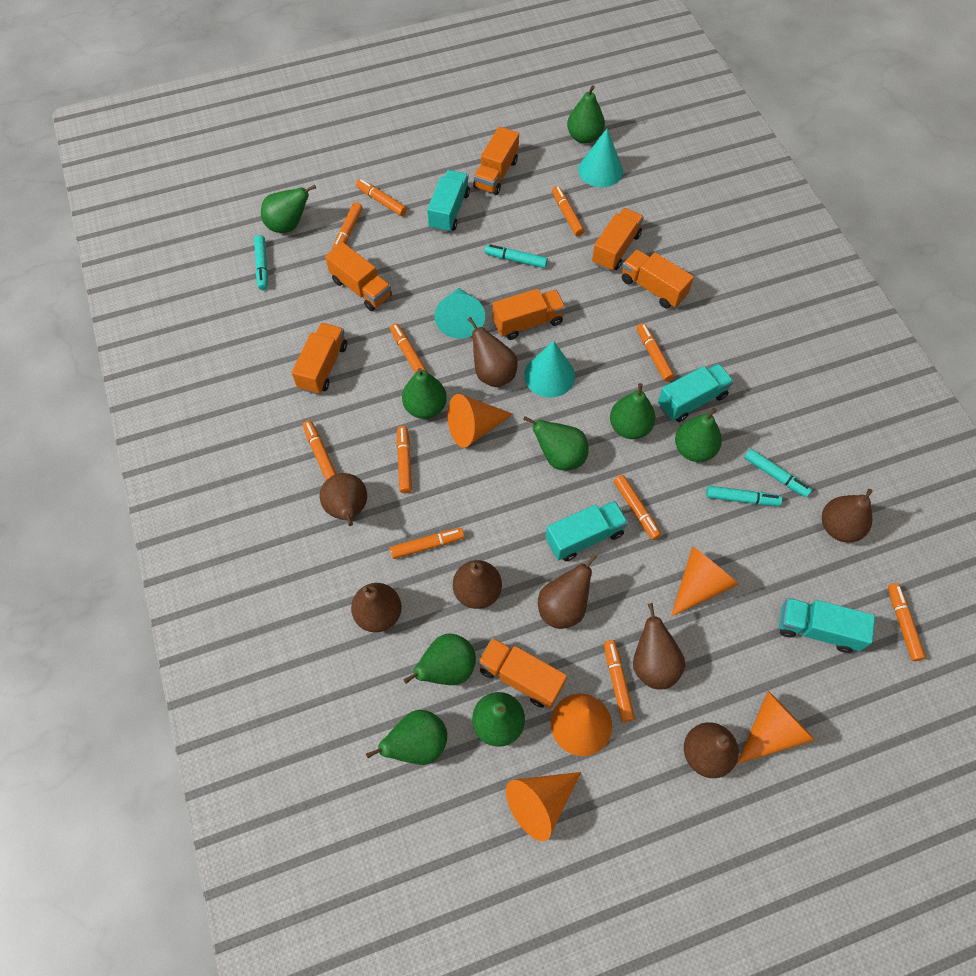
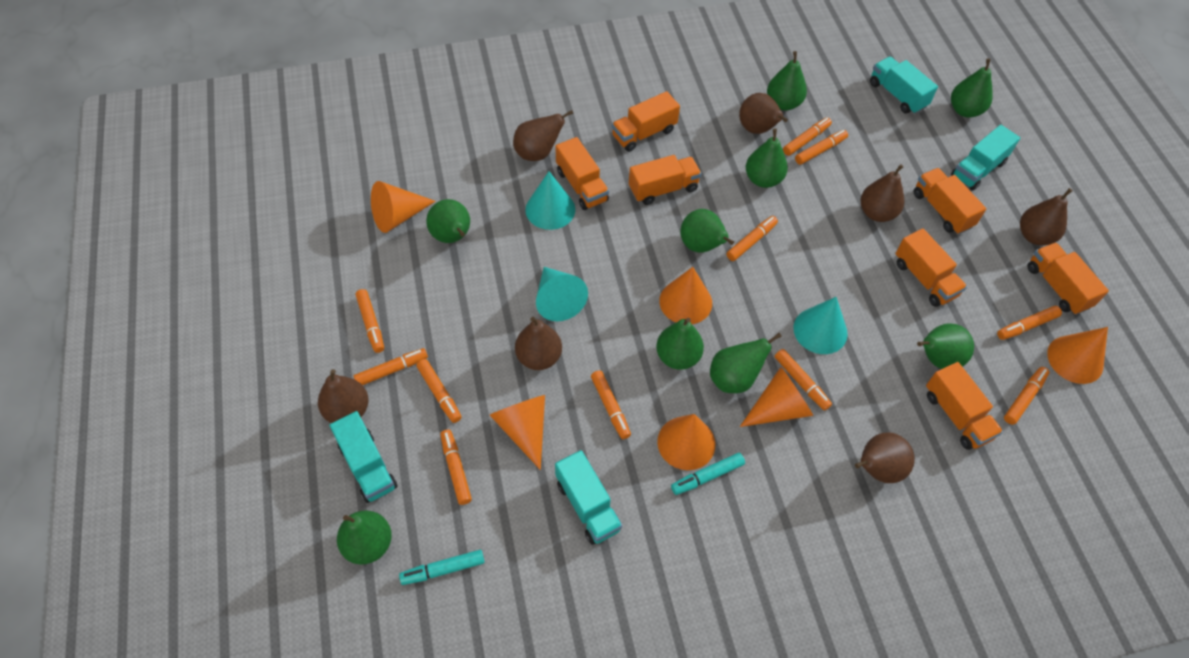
brown pear: 8 -> 7
orange cone: 5 -> 6
turquoise marker: 4 -> 2

